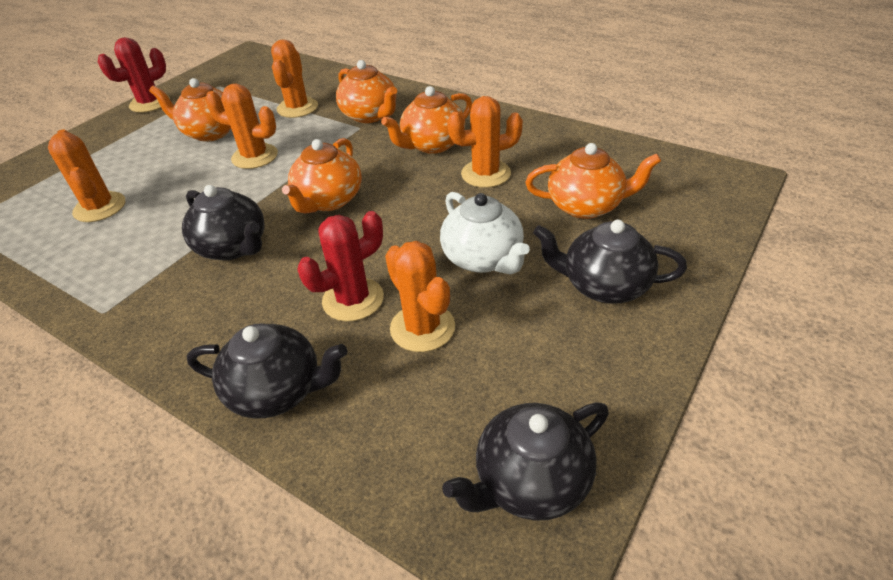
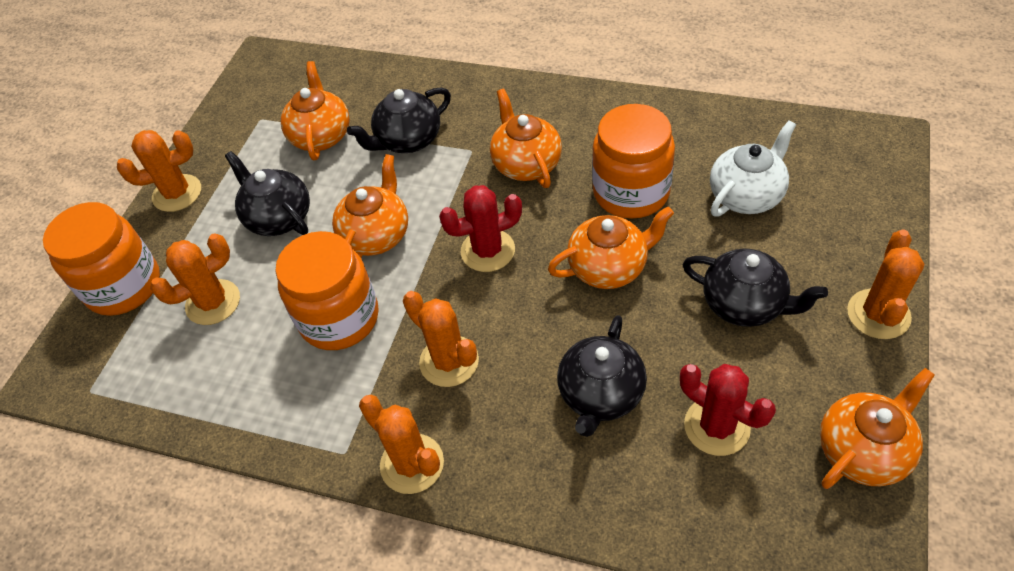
orange jar: 0 -> 3

